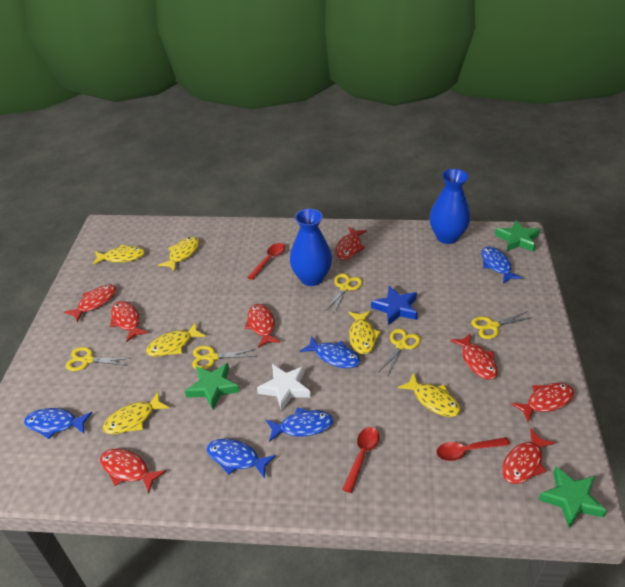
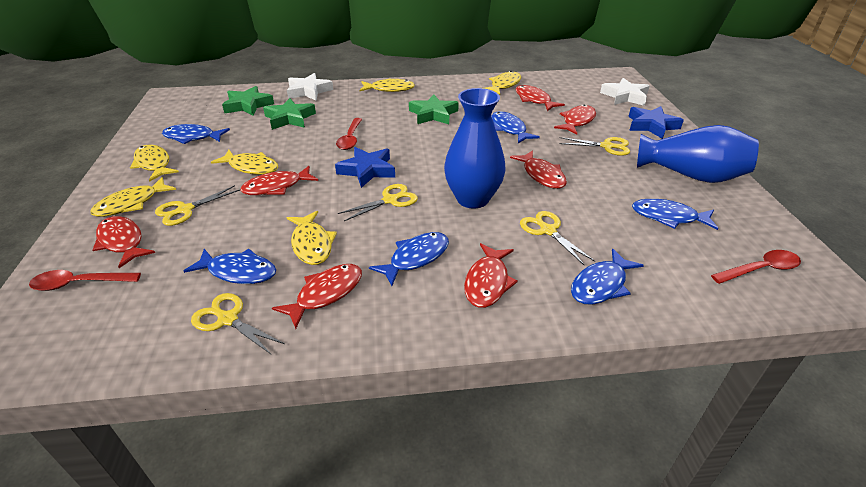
blue fish: 5 -> 6
blue star: 1 -> 2
red fish: 8 -> 7
white star: 1 -> 2

